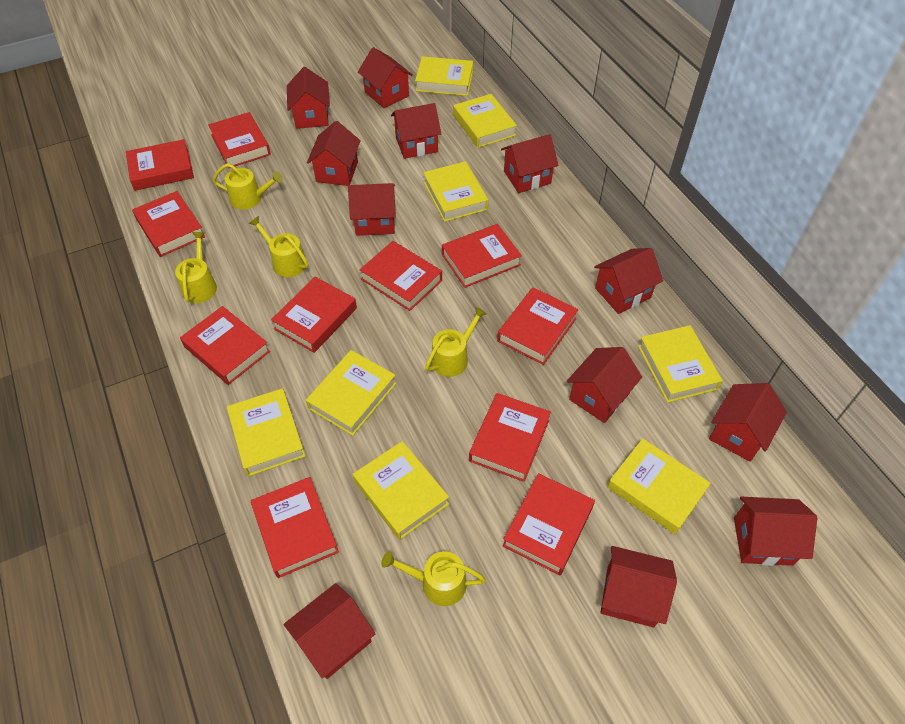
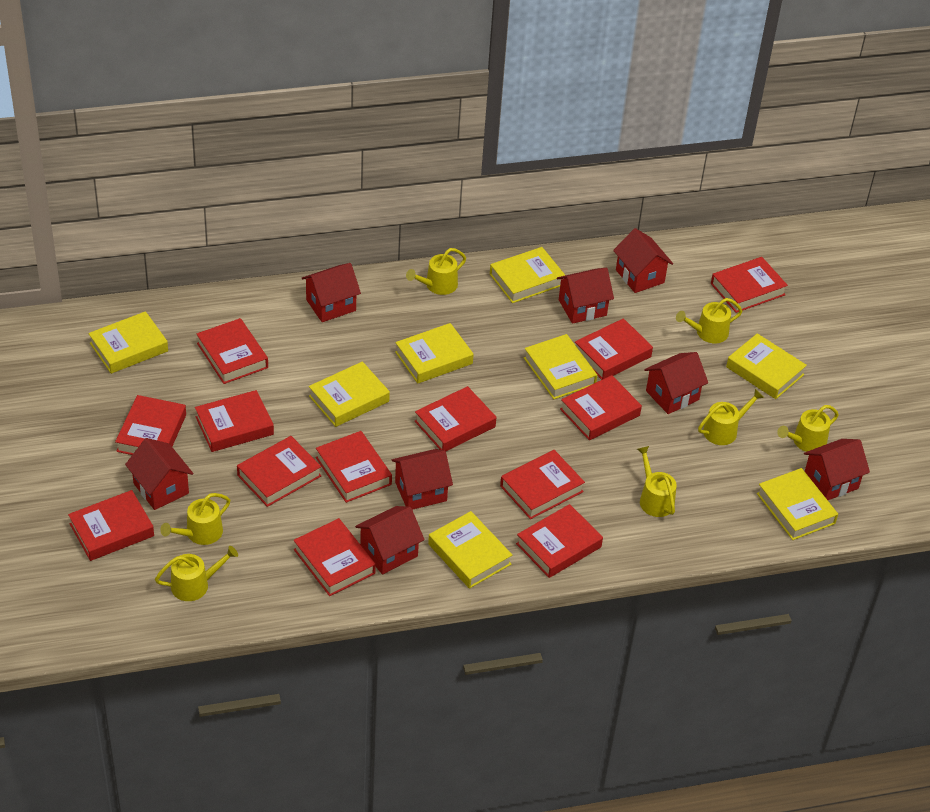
red book: 11 -> 13
red house: 12 -> 8
yellow watering can: 5 -> 7

